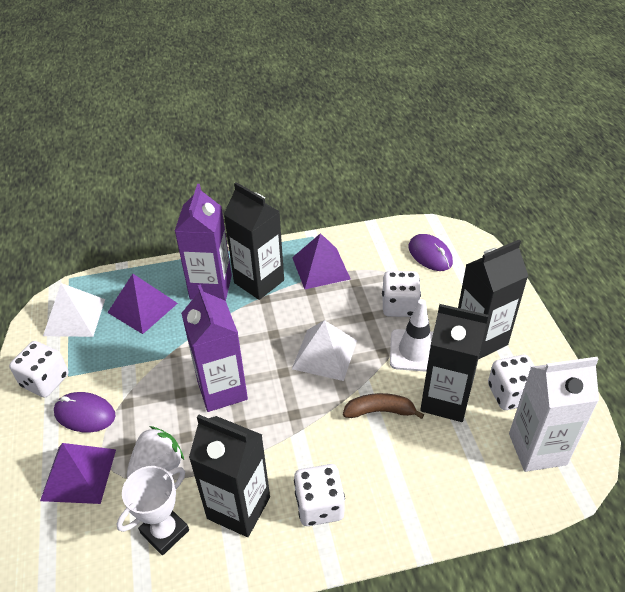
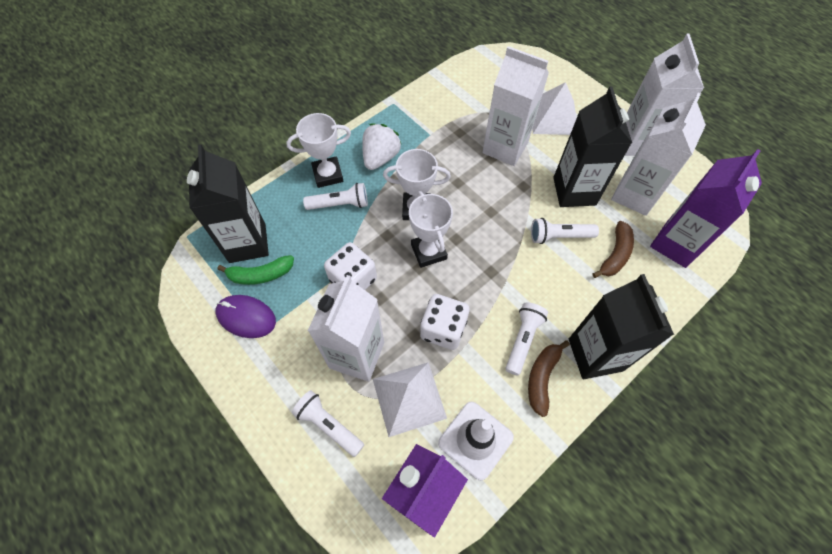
black carton: 4 -> 3
brown banana: 1 -> 2
green banana: 0 -> 1
purple mouse: 2 -> 1
purple pyramid: 3 -> 0
white carton: 1 -> 4
white dice: 4 -> 2
white flashlight: 0 -> 4
white trophy: 1 -> 3

